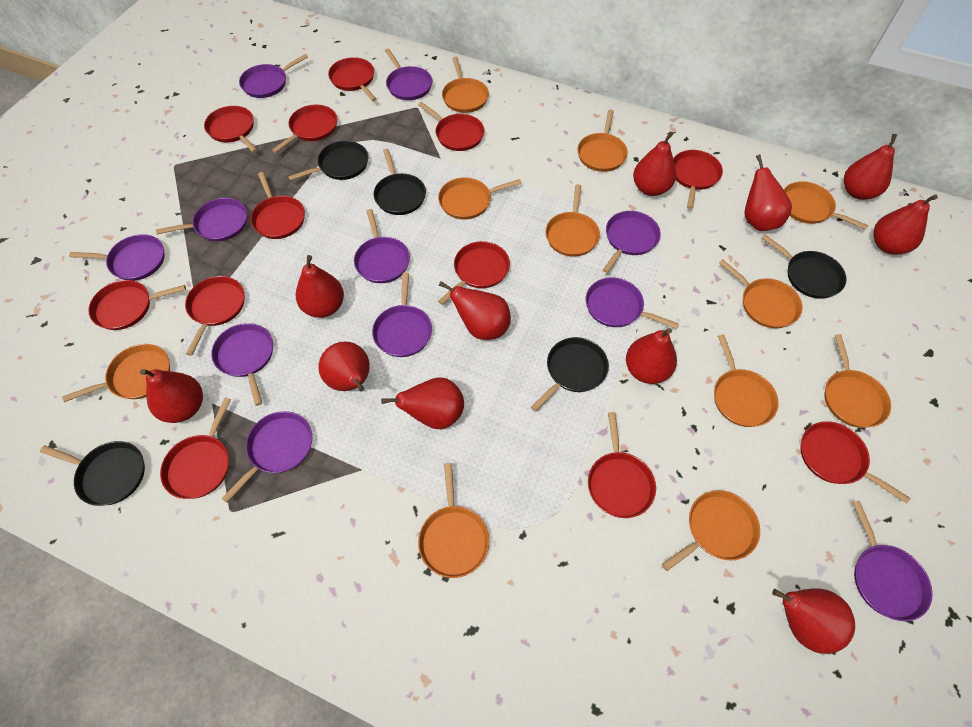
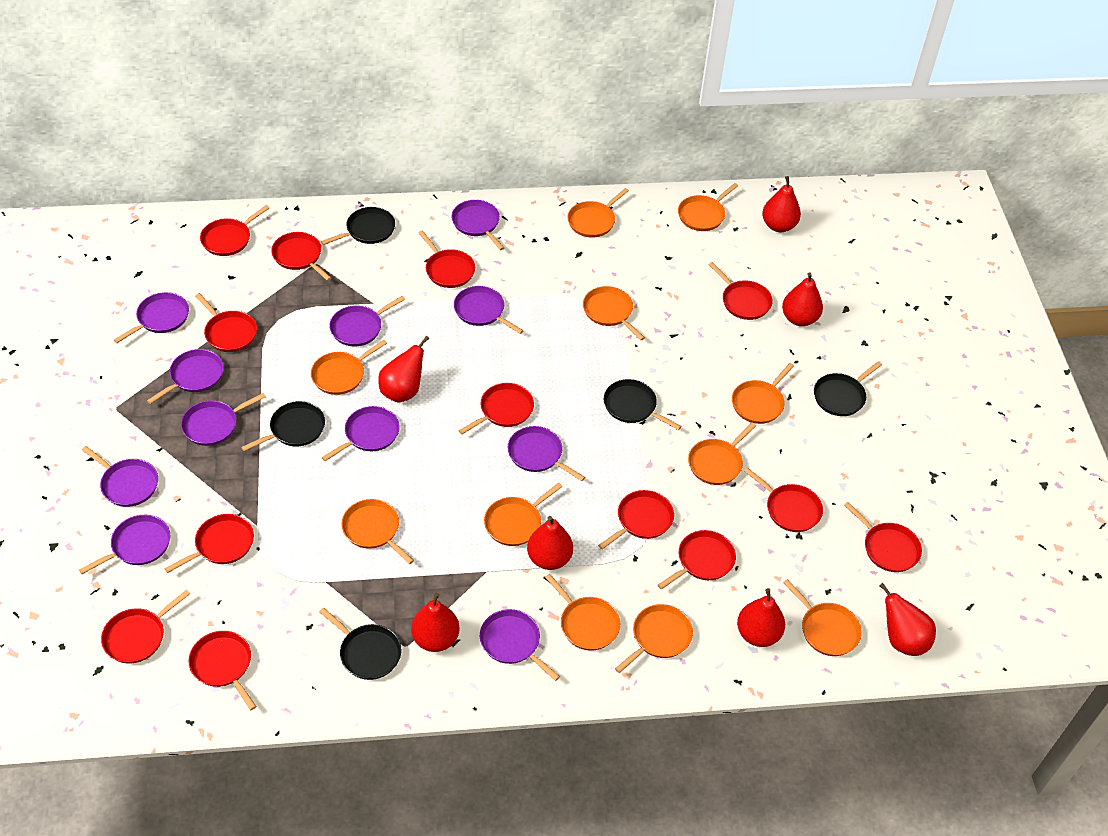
red pan: 12 -> 13
red pear: 11 -> 7

